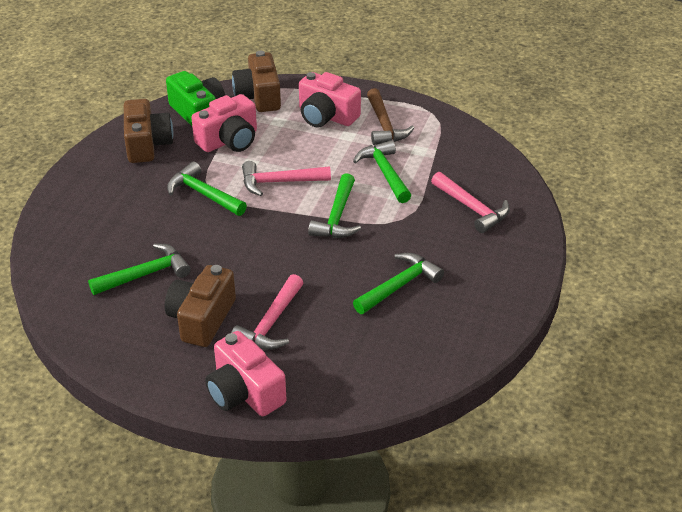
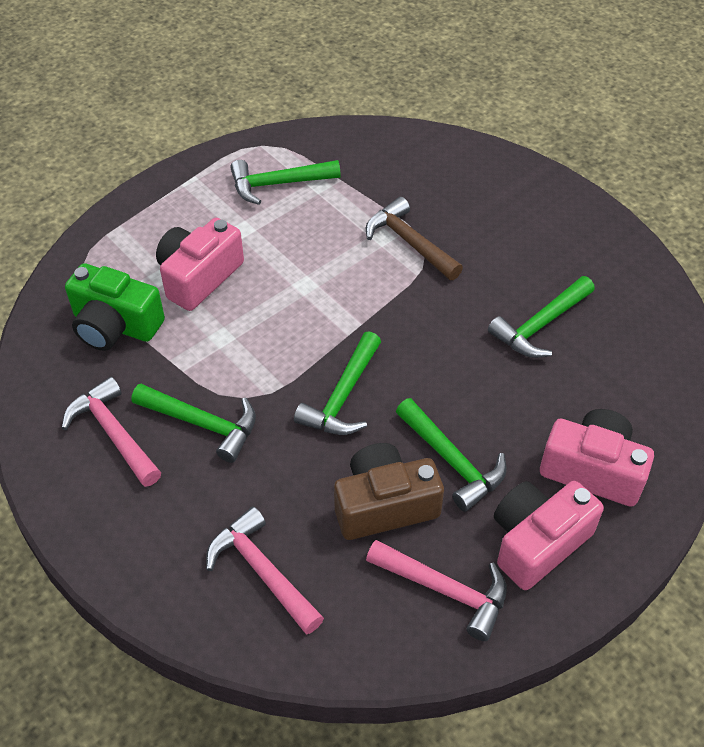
brown camera: 3 -> 1

